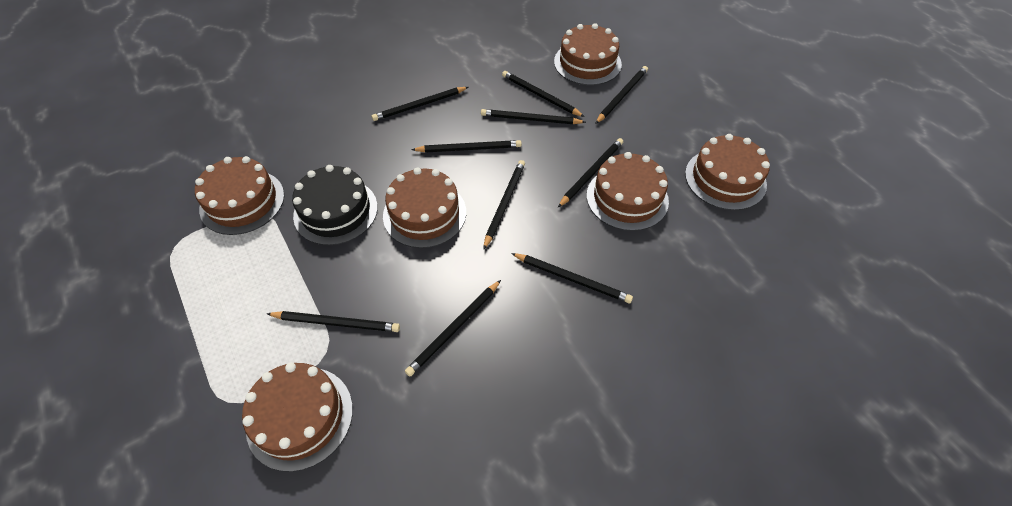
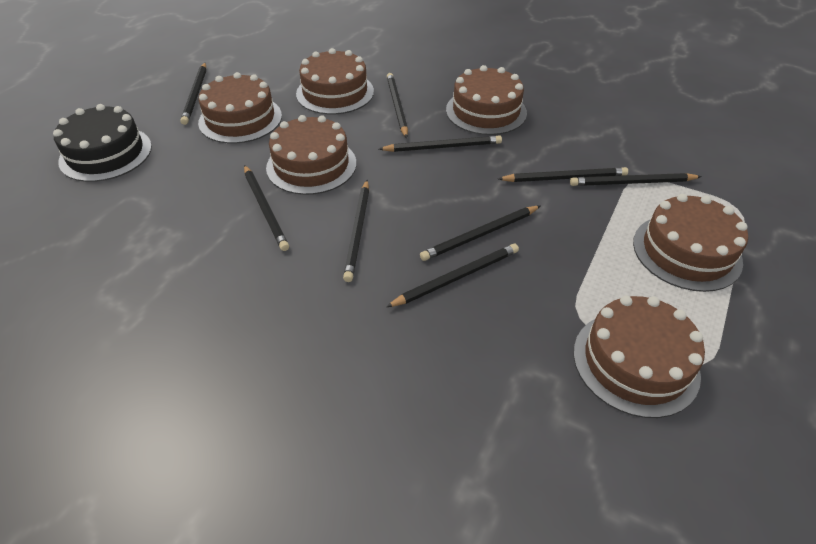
black pencil: 10 -> 9

